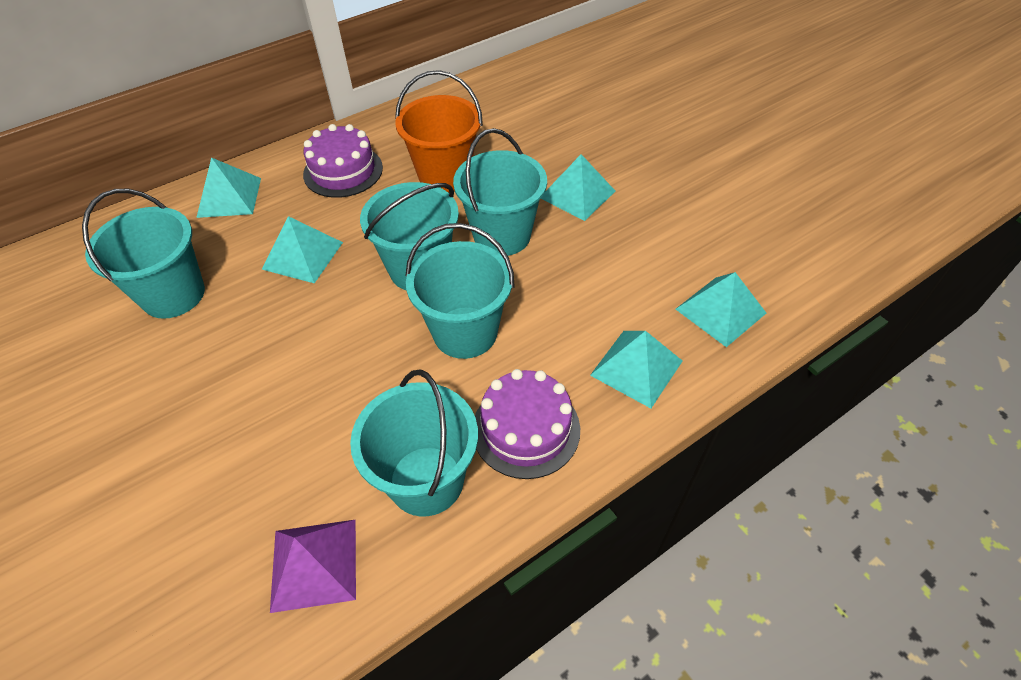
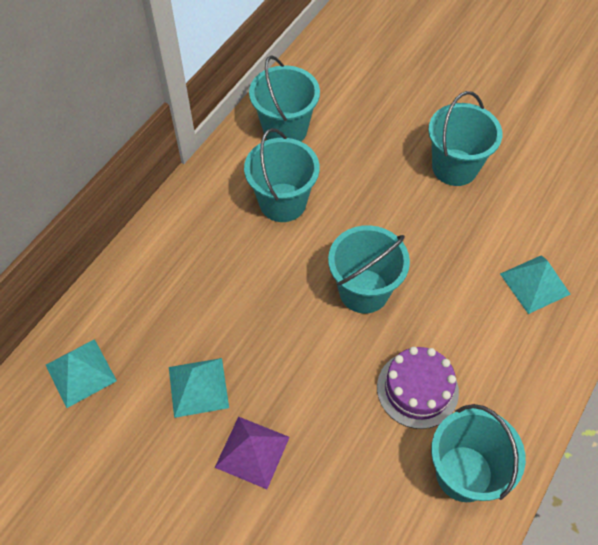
orange bucket: 1 -> 0
purple cake: 2 -> 1
turquoise pyramid: 5 -> 3

